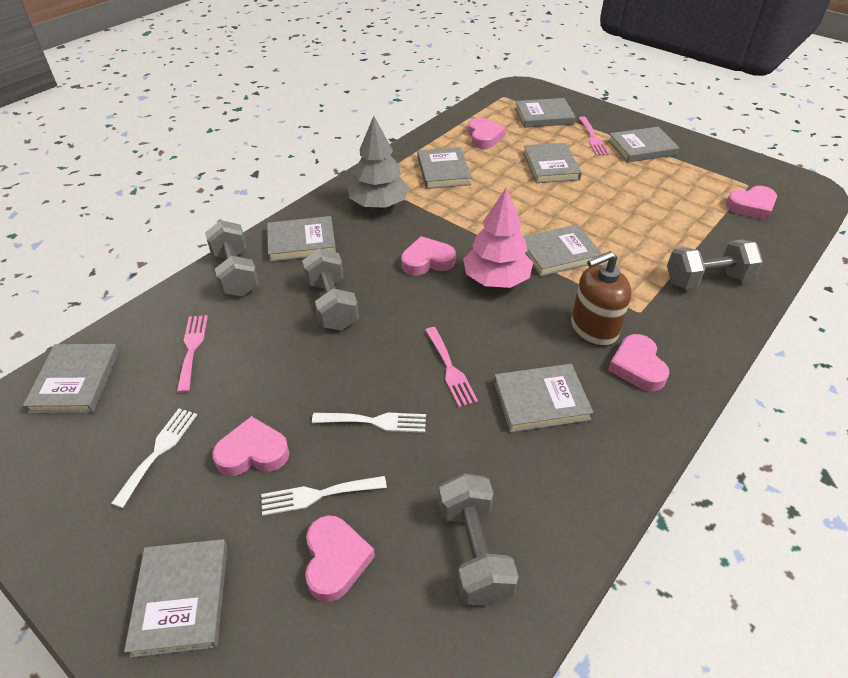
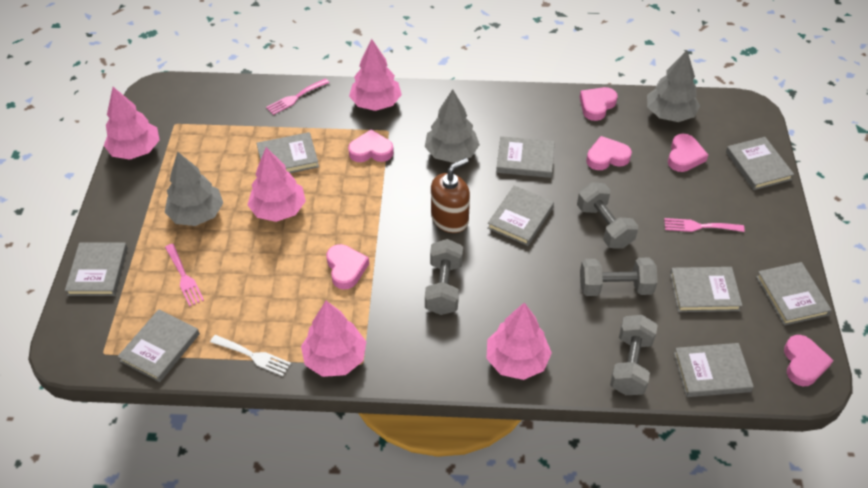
grey tree: 1 -> 3
pink tree: 1 -> 5
white fork: 3 -> 1

